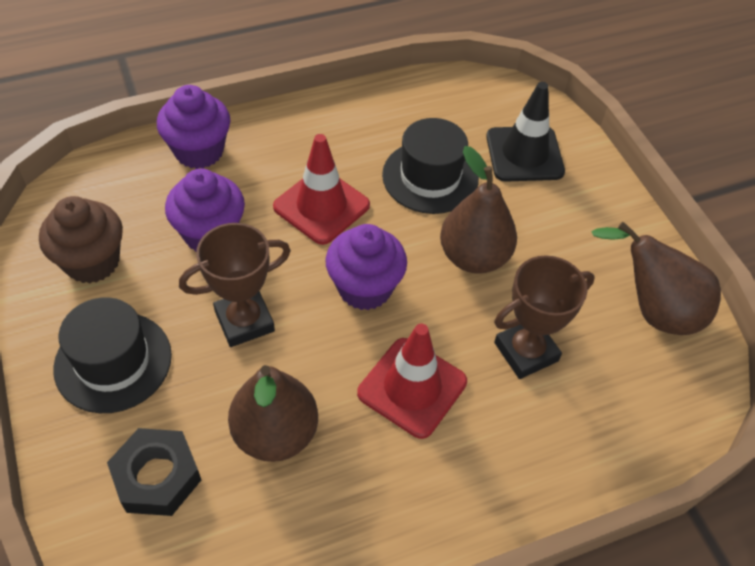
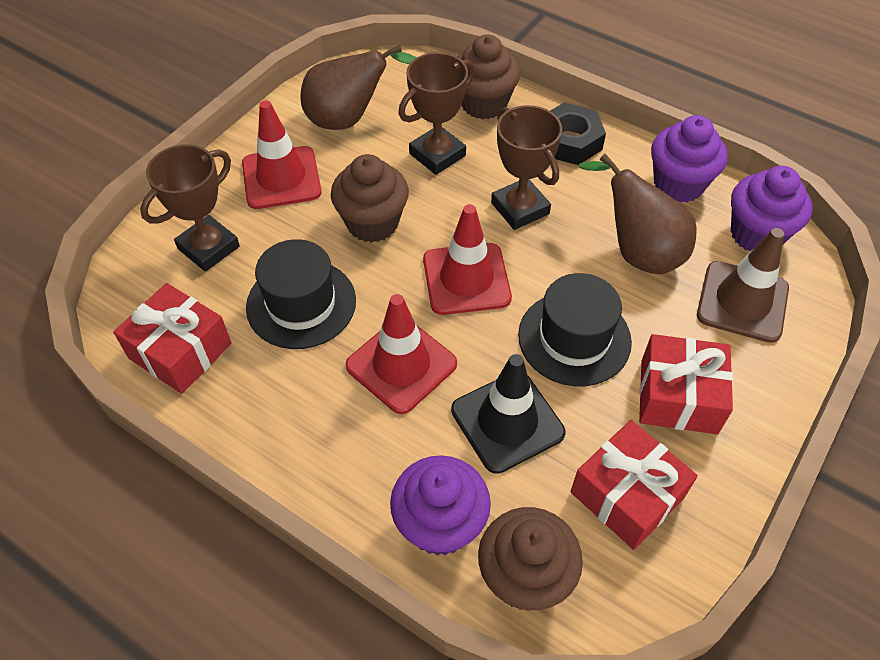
brown cupcake: 1 -> 3
brown pear: 3 -> 2
brown traffic cone: 0 -> 1
brown trophy: 2 -> 3
red gift: 0 -> 3
red traffic cone: 2 -> 3

